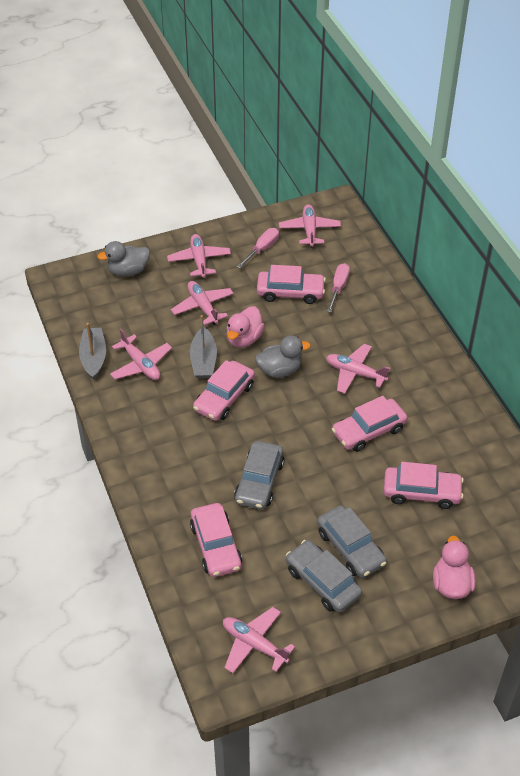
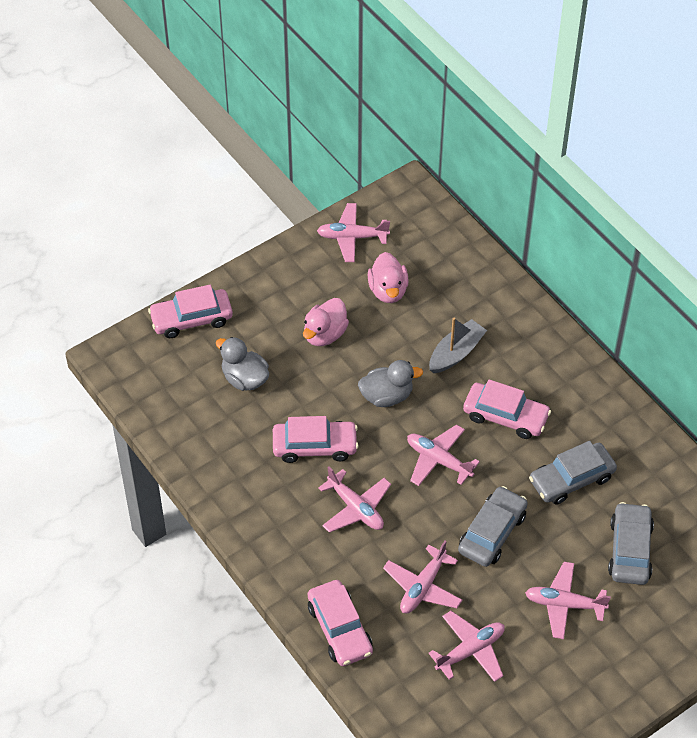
grey boat: 2 -> 1
pink car: 5 -> 4
pink screwdriver: 2 -> 0

